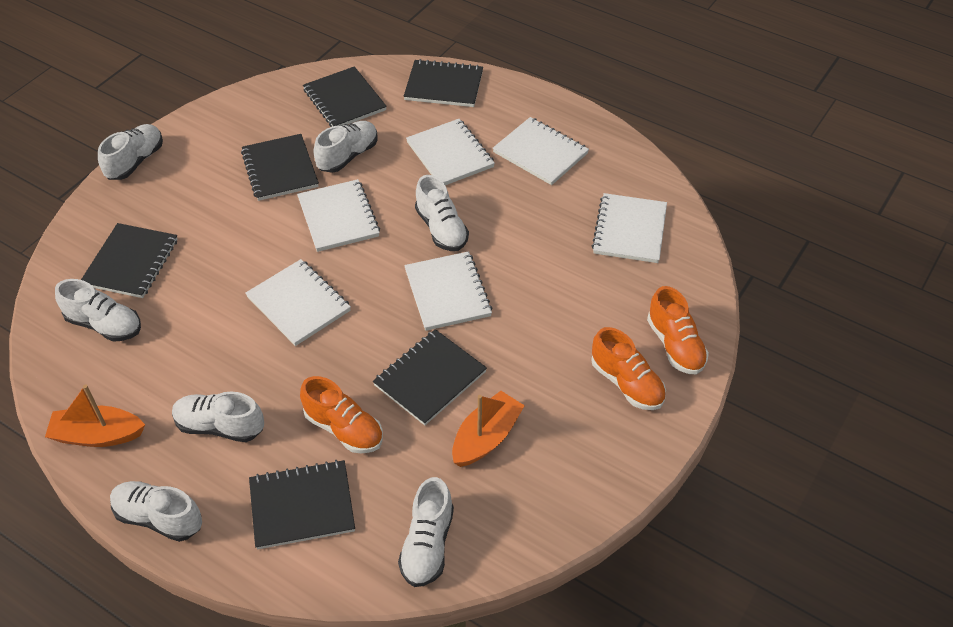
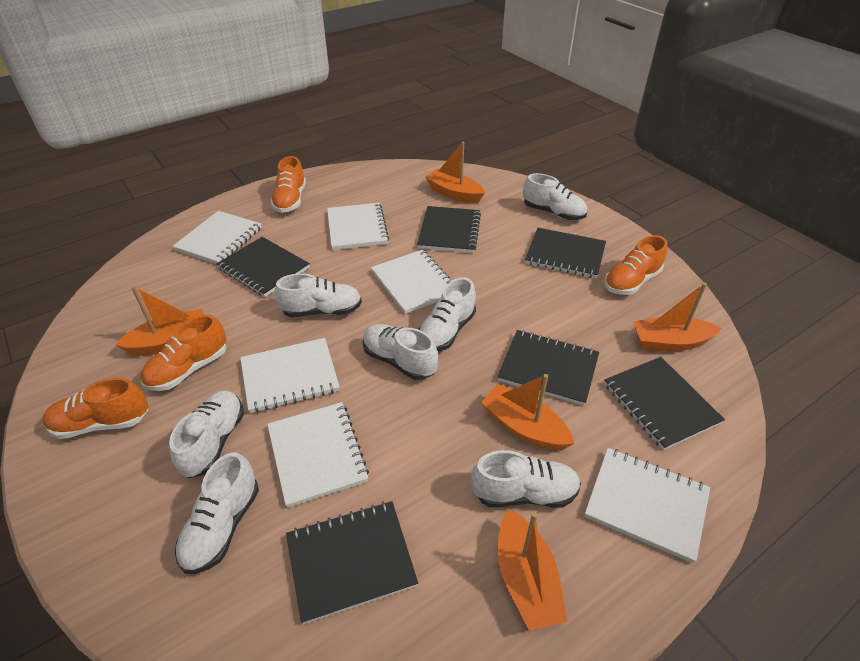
orange boat: 2 -> 5
orange shoe: 3 -> 4

